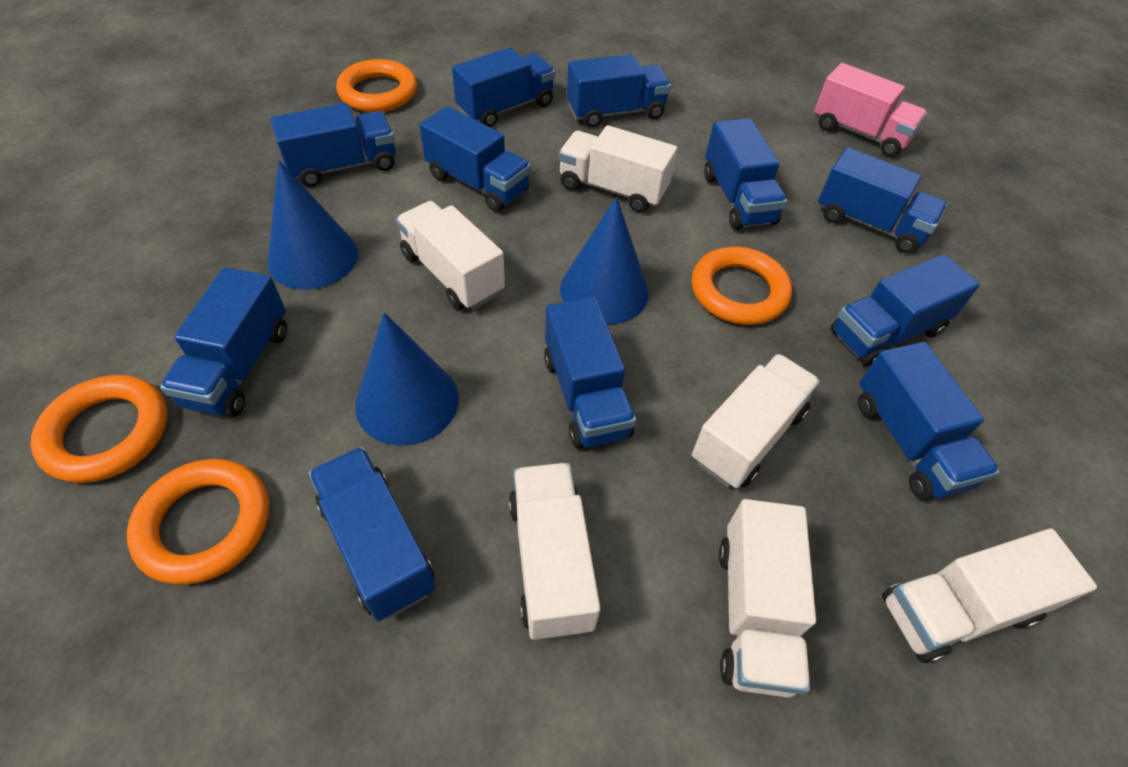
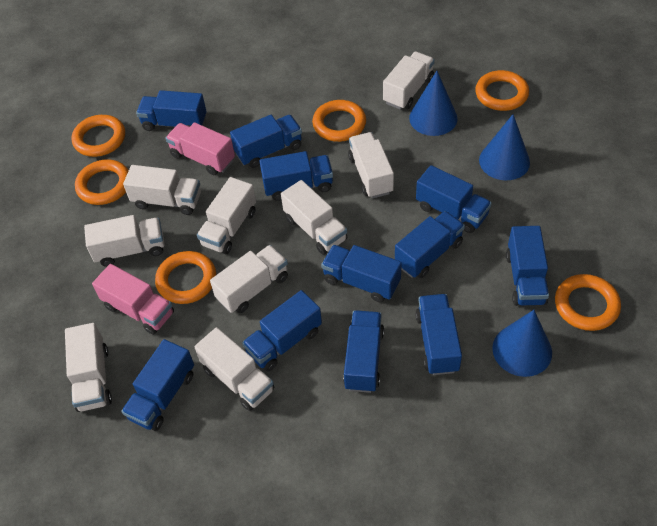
orange ring: 4 -> 6
pink truck: 1 -> 2
white truck: 6 -> 9

